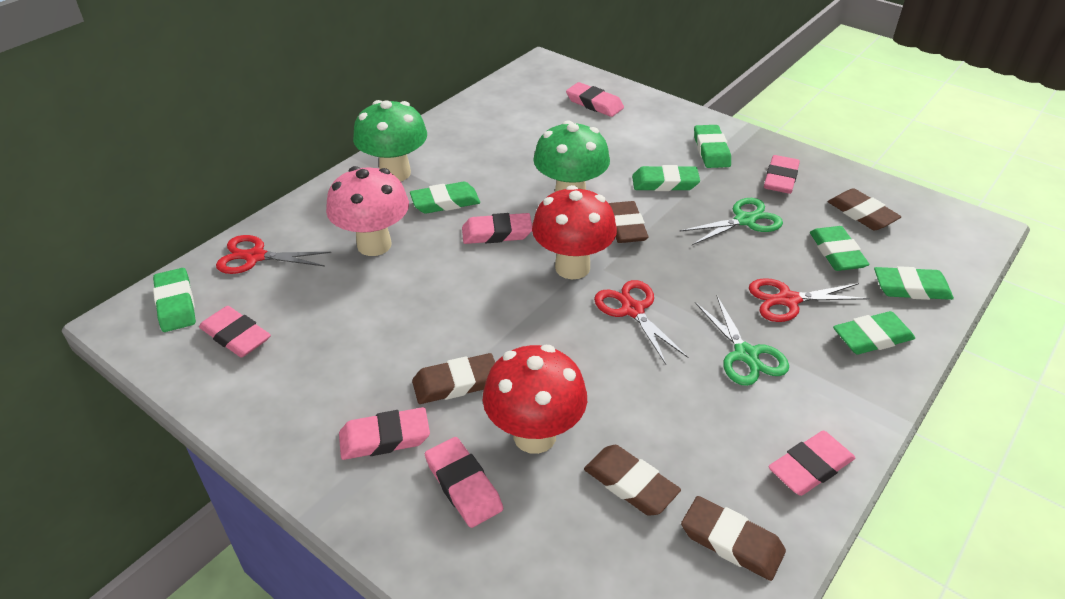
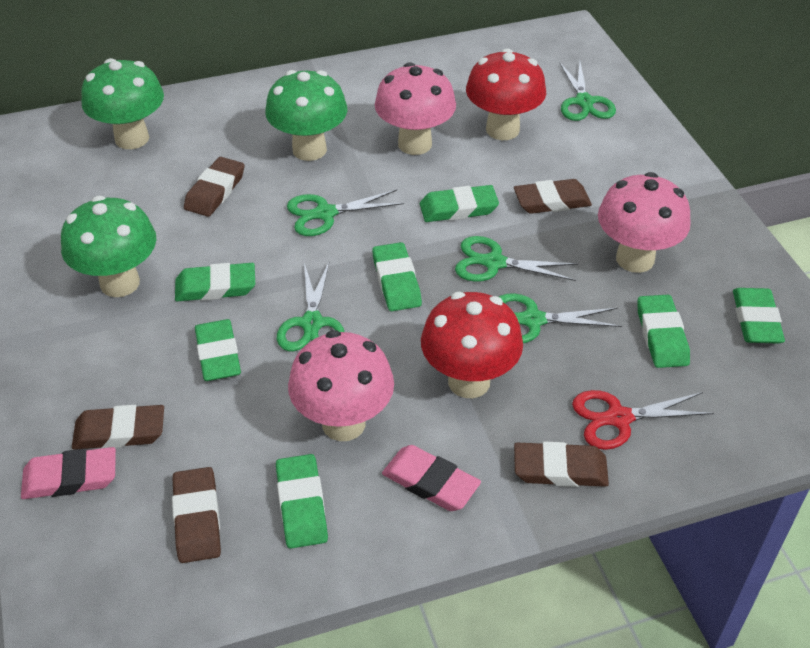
green mushroom: 2 -> 3
green scissors: 2 -> 5
pink eraser: 7 -> 2
pink mushroom: 1 -> 3
red scissors: 3 -> 1

